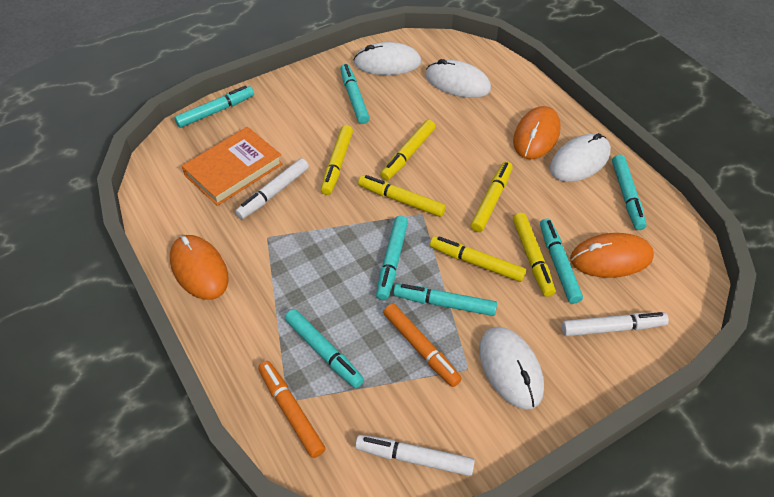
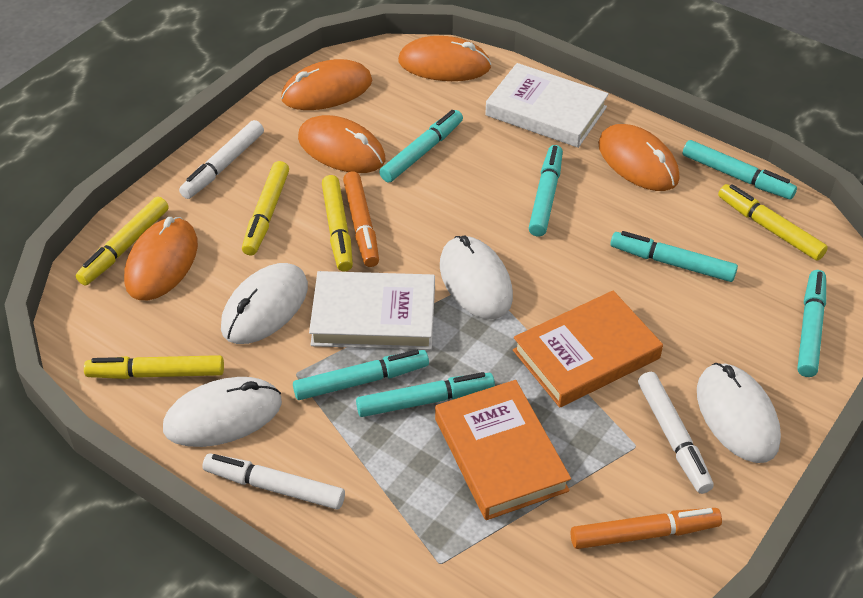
orange book: 1 -> 2
orange mouse: 3 -> 5
white book: 0 -> 2
yellow marker: 6 -> 5

